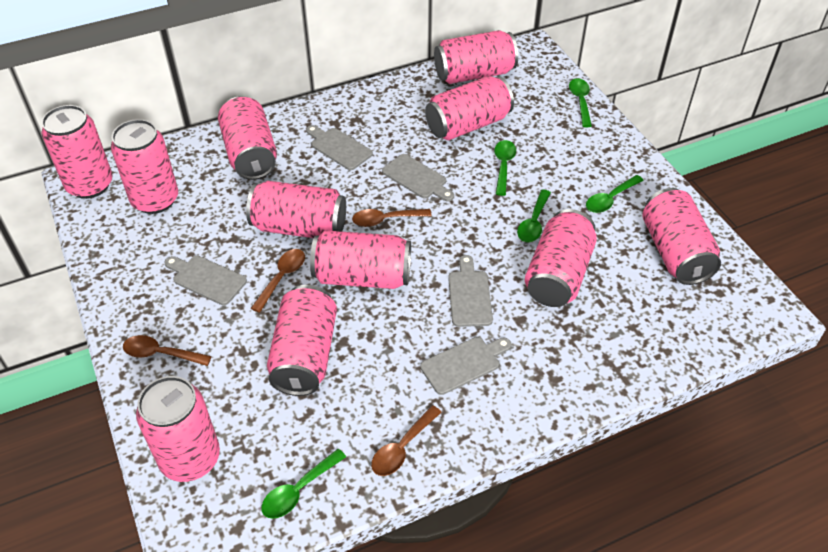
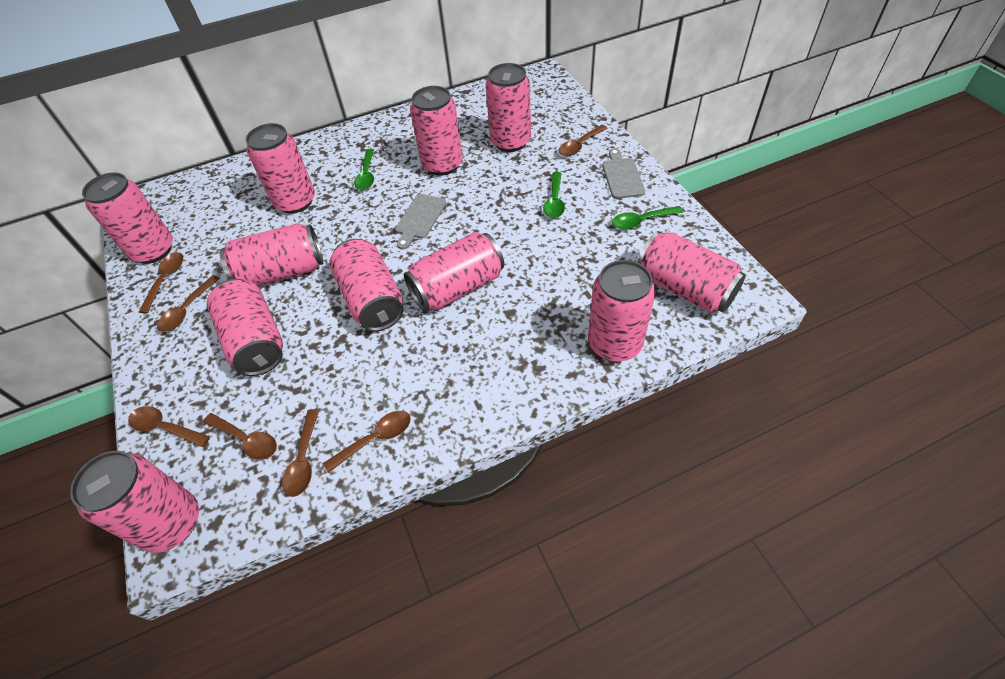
brown spoon: 4 -> 7
green spoon: 5 -> 3
grey cutting board: 5 -> 2

